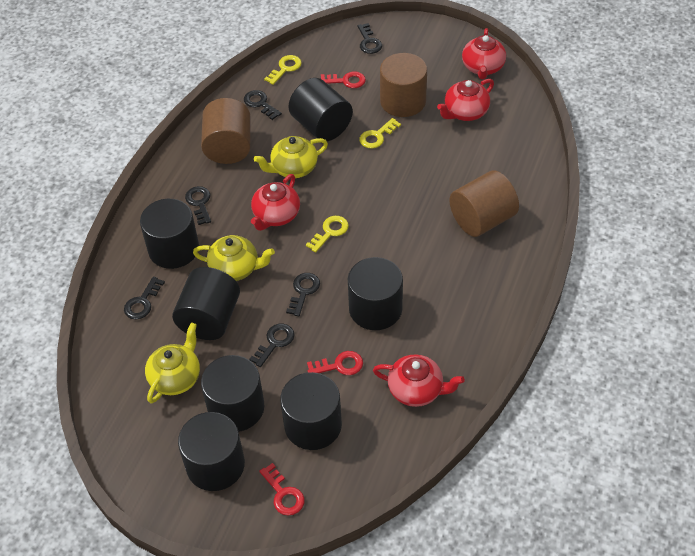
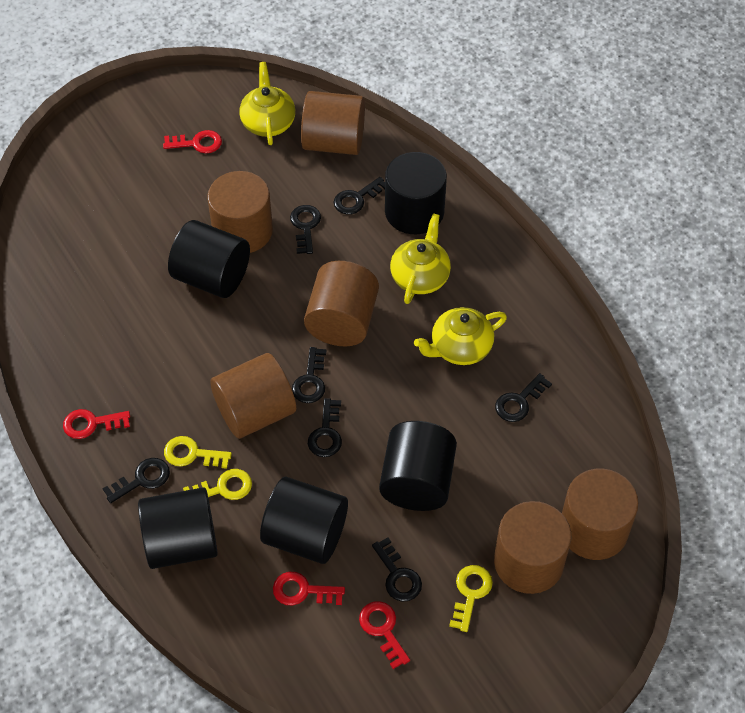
black cylinder: 7 -> 5
black key: 6 -> 7
brown cylinder: 3 -> 6
red key: 3 -> 4
red teapot: 4 -> 0

